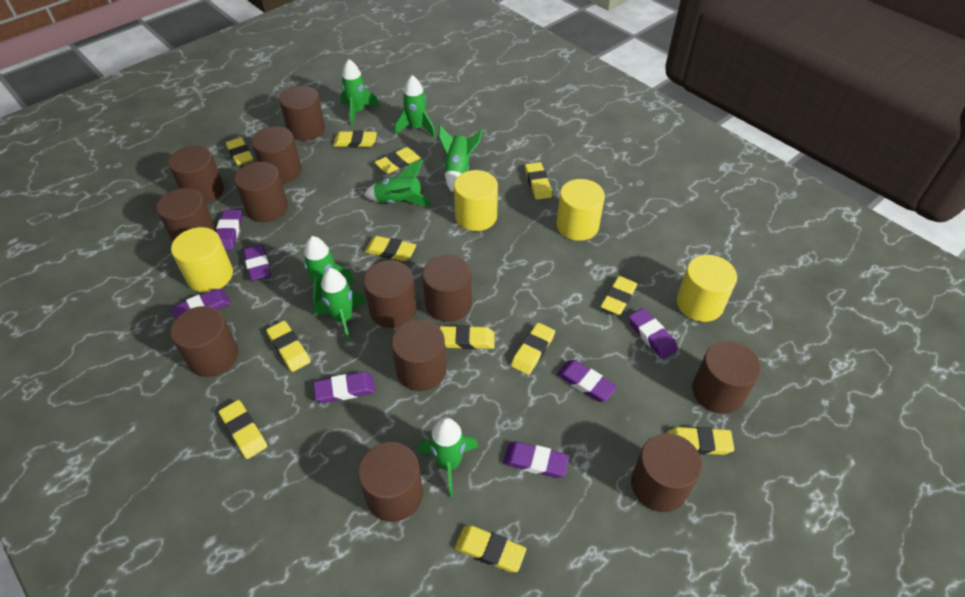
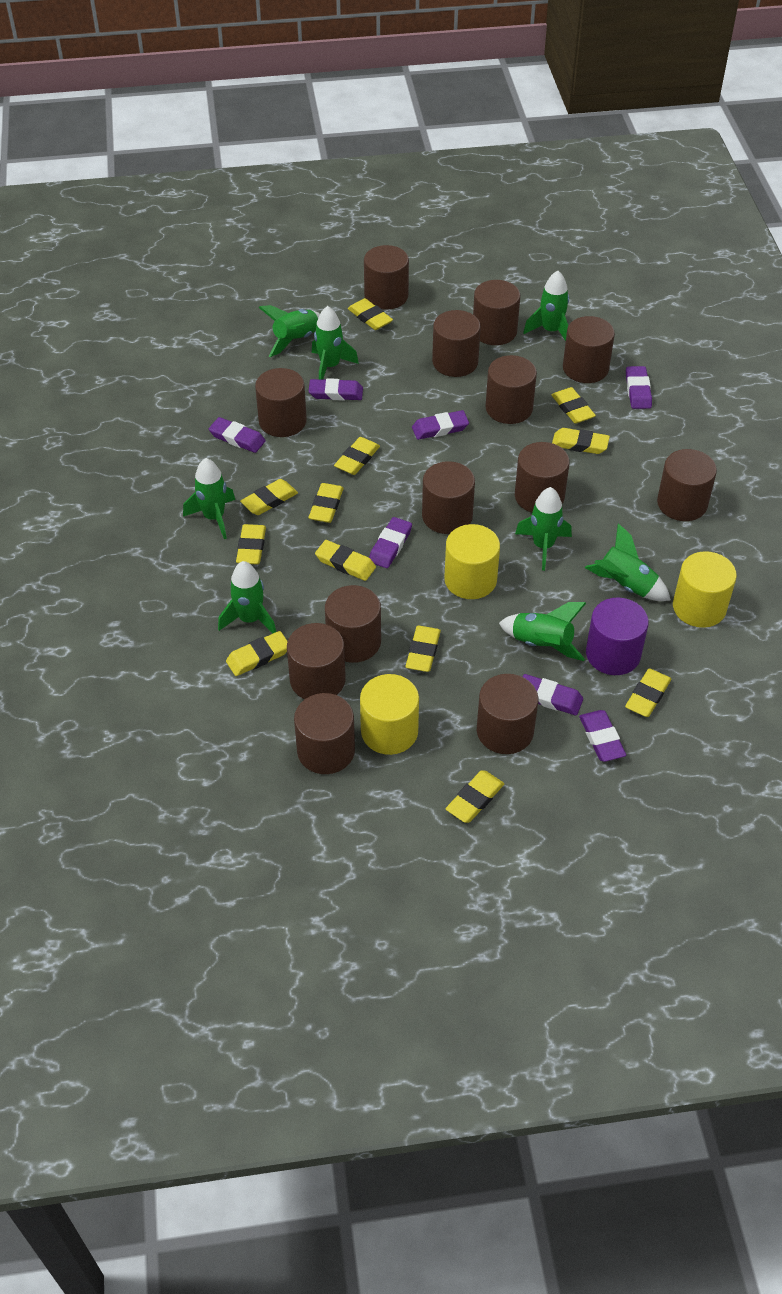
brown cylinder: 12 -> 13
green rocket: 7 -> 8
purple cylinder: 0 -> 1
yellow cylinder: 4 -> 3

